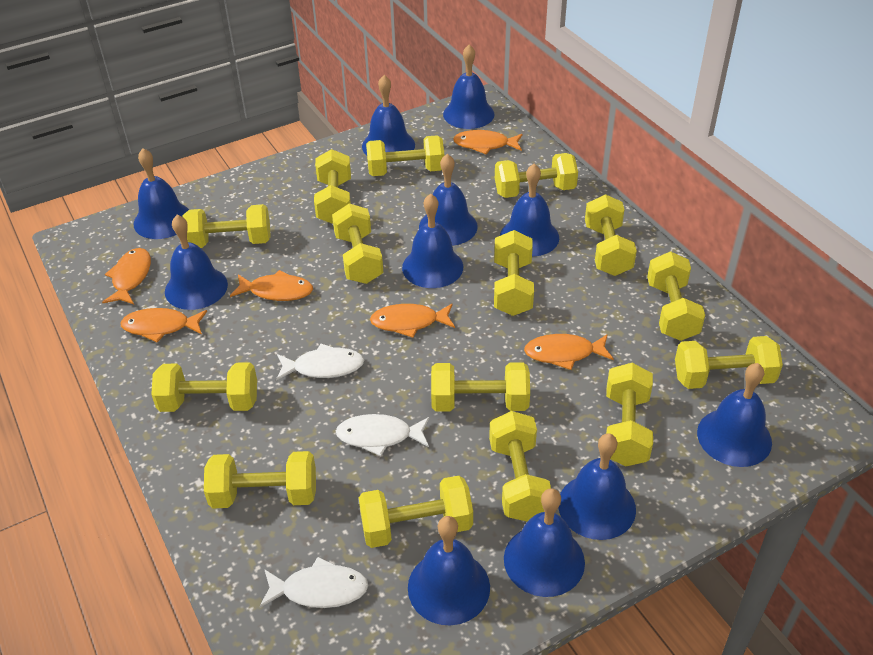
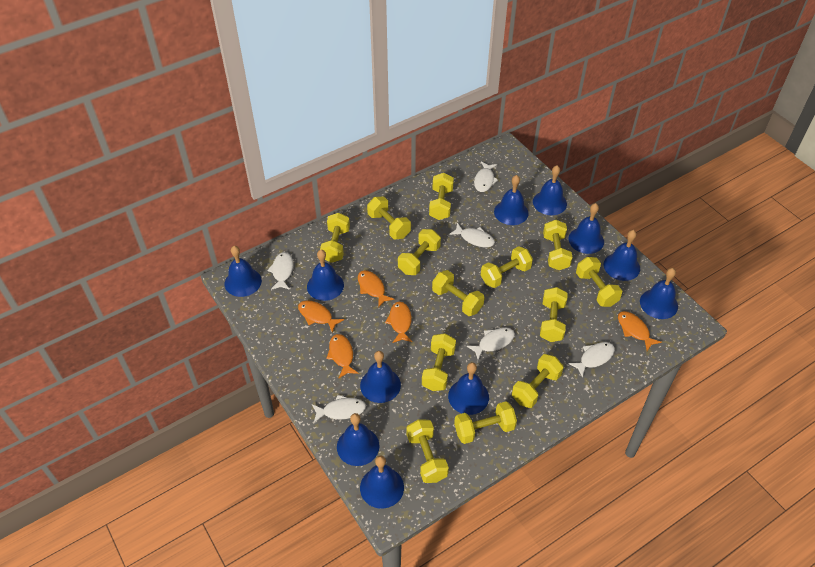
orange fish: 6 -> 5
white fish: 3 -> 6
yellow dumbbell: 15 -> 13

